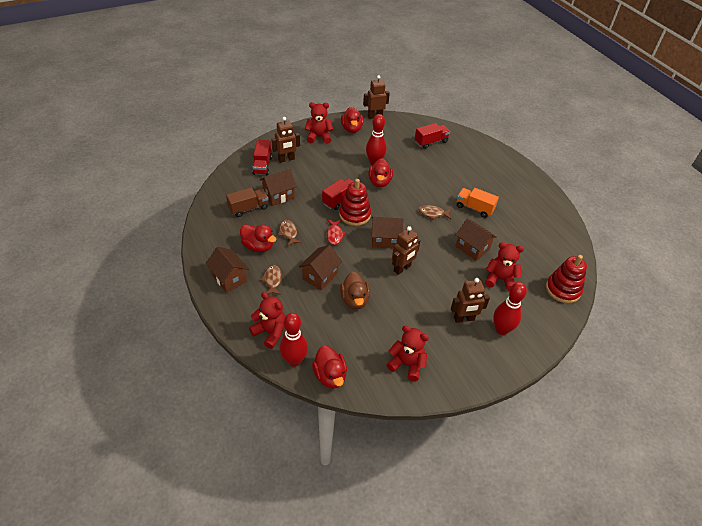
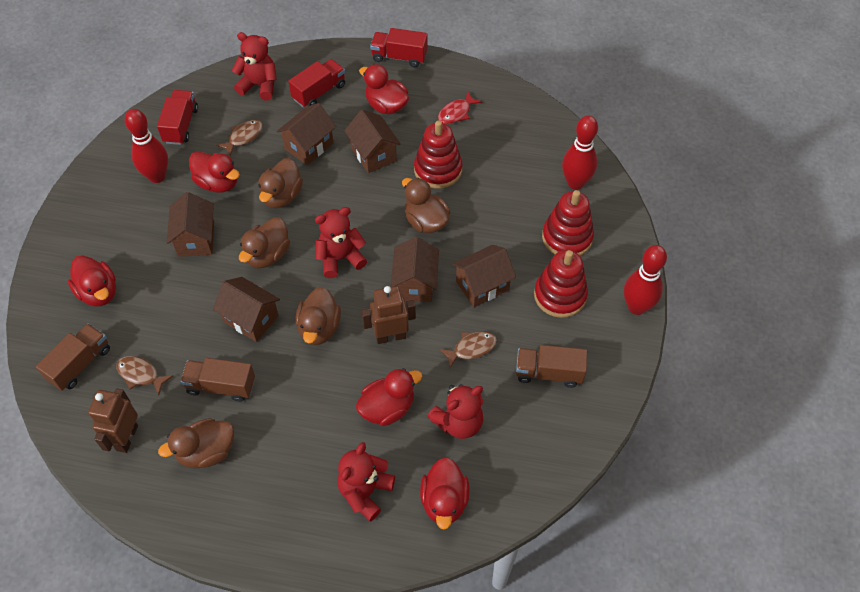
brown duck: 1 -> 5
brown house: 5 -> 6
brown robot: 4 -> 2
brown truck: 1 -> 3
orange truck: 1 -> 0
red duck: 4 -> 5
red stacking toy: 2 -> 3

